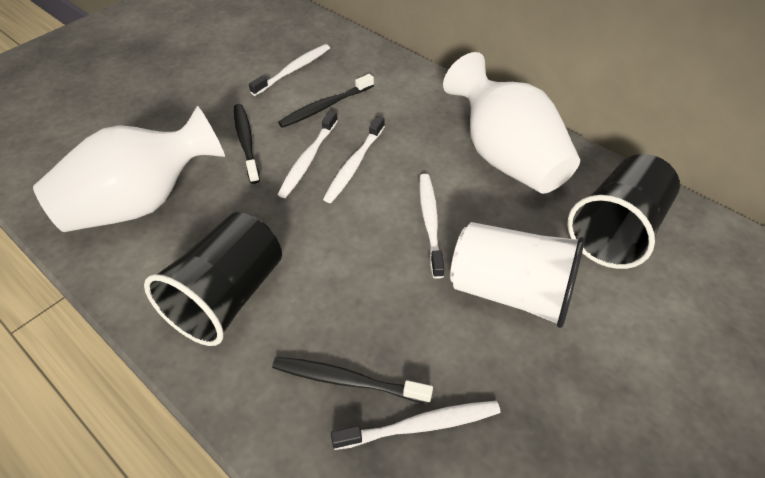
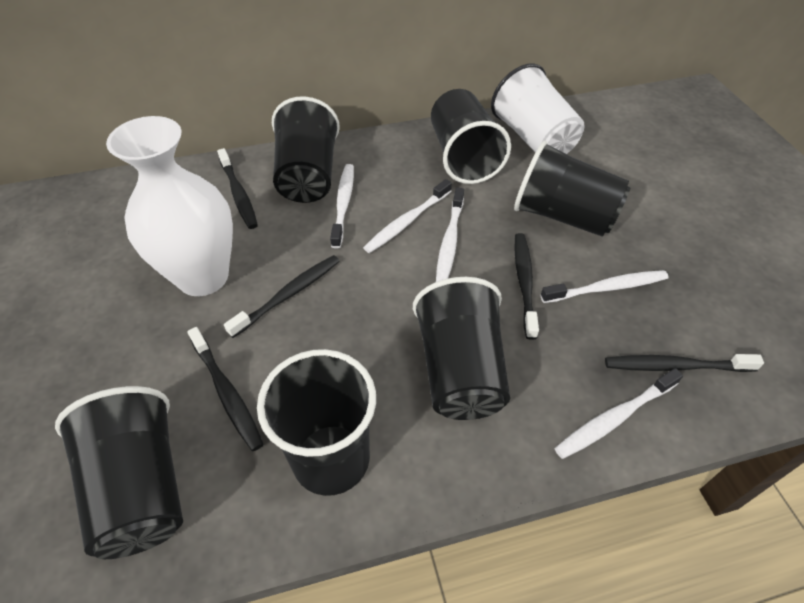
black cup: 2 -> 6
black toothbrush: 3 -> 5
white vase: 2 -> 1

